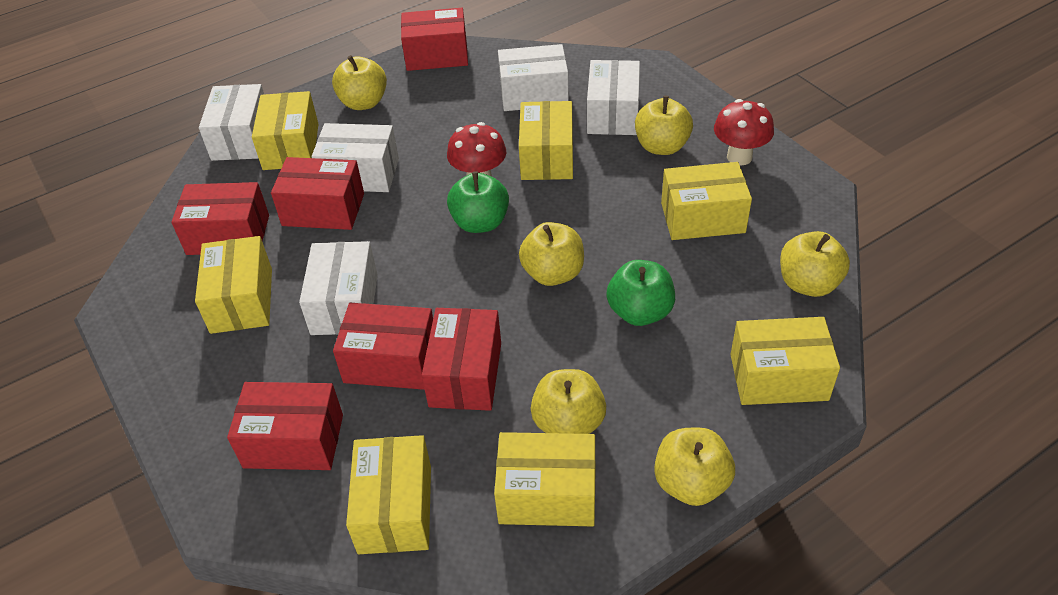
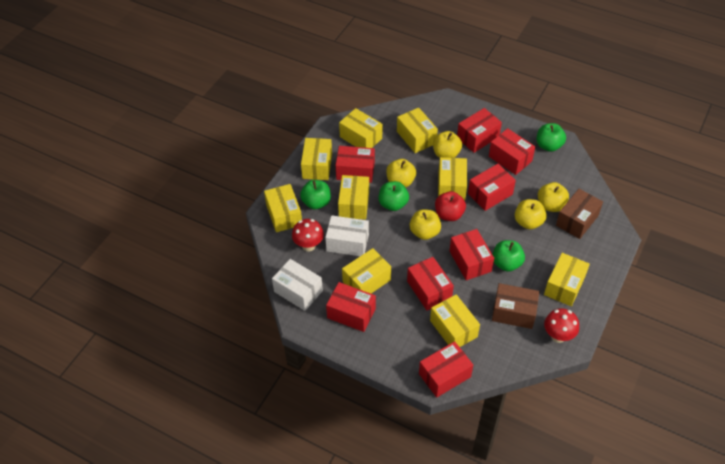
brown box: 0 -> 2
green apple: 2 -> 4
red apple: 0 -> 1
red box: 6 -> 8
white box: 5 -> 2
yellow apple: 6 -> 5
yellow box: 7 -> 9

